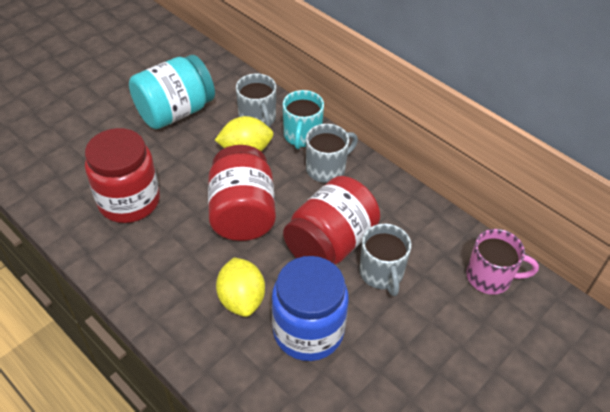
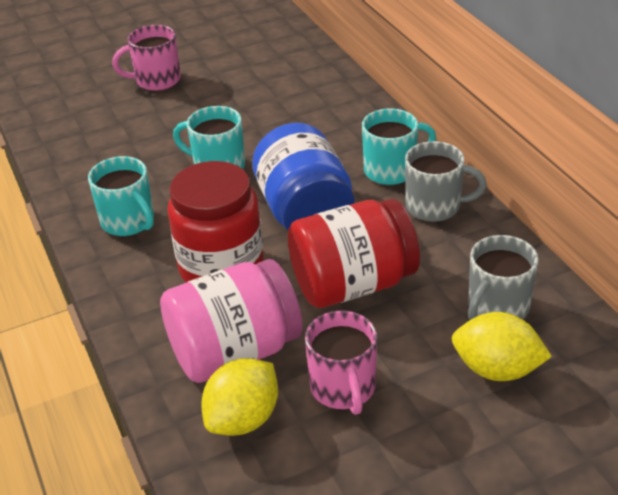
grey mug: 3 -> 2
pink jar: 0 -> 1
pink mug: 1 -> 2
red jar: 3 -> 2
turquoise jar: 1 -> 0
turquoise mug: 1 -> 3

